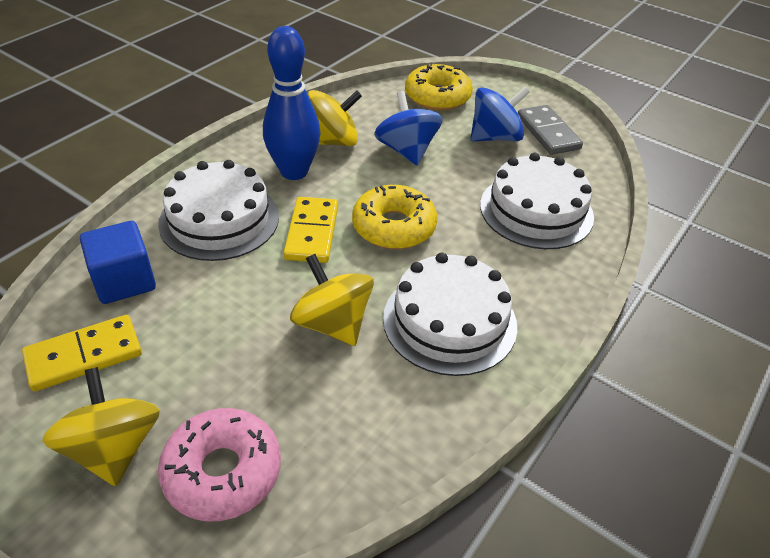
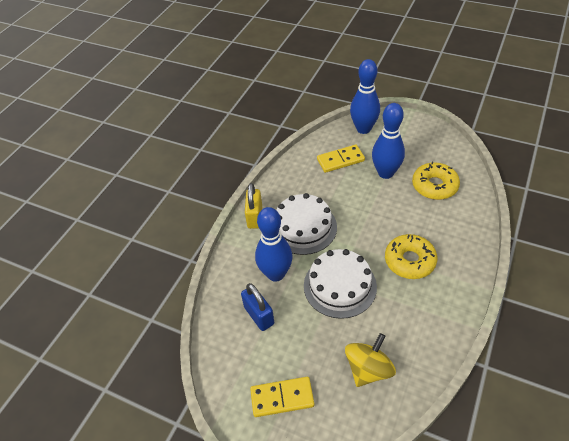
blue bowling pin: 1 -> 3
blue cube: 1 -> 0
blue padlock: 0 -> 1
blue spinning top: 2 -> 0
grey domino: 1 -> 0
pink donut: 1 -> 0
white cake: 3 -> 2
yellow padlock: 0 -> 1
yellow spinning top: 3 -> 1

